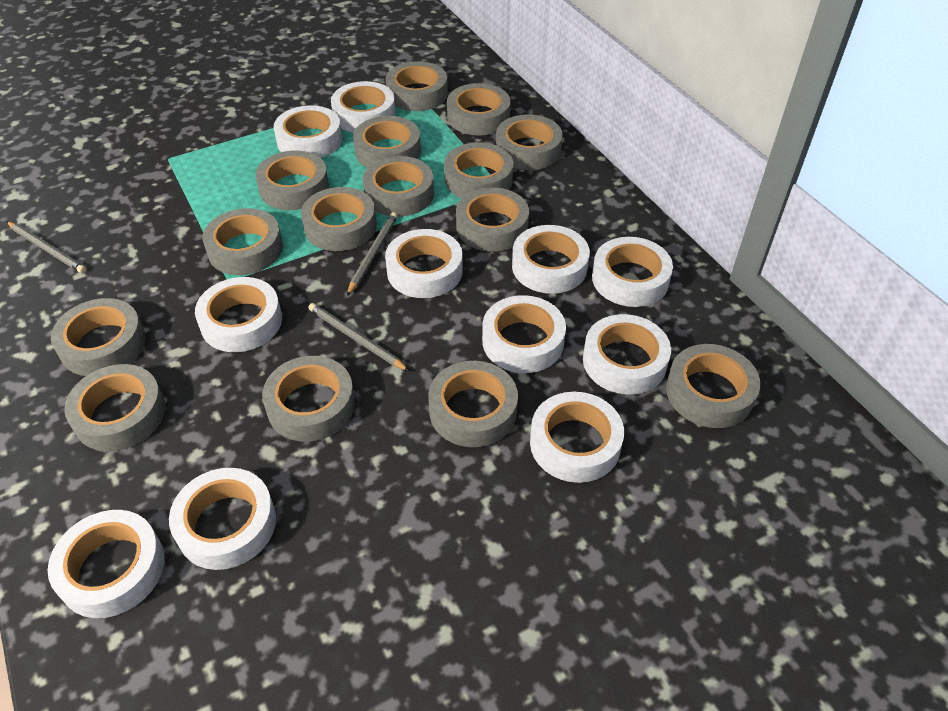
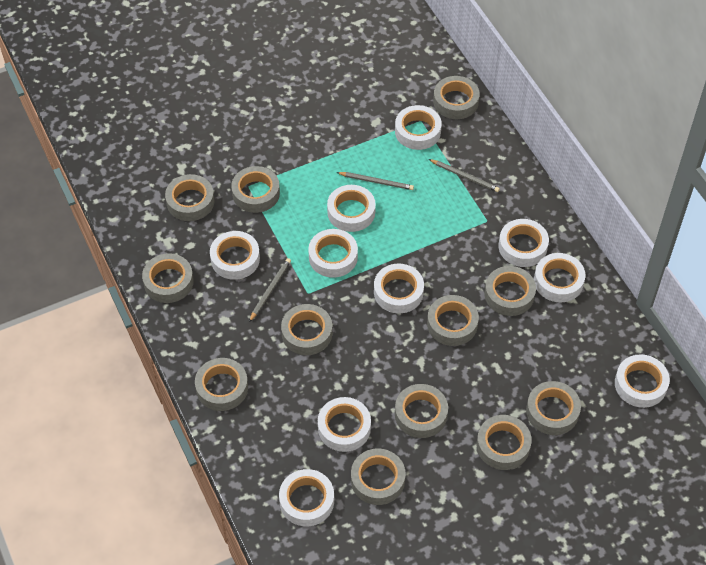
grey tape: 15 -> 12
white tape: 11 -> 10

